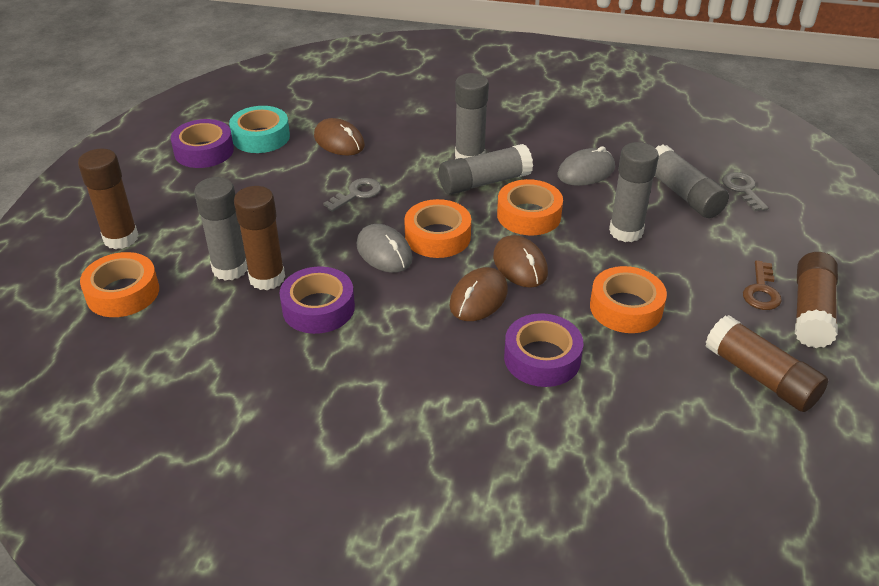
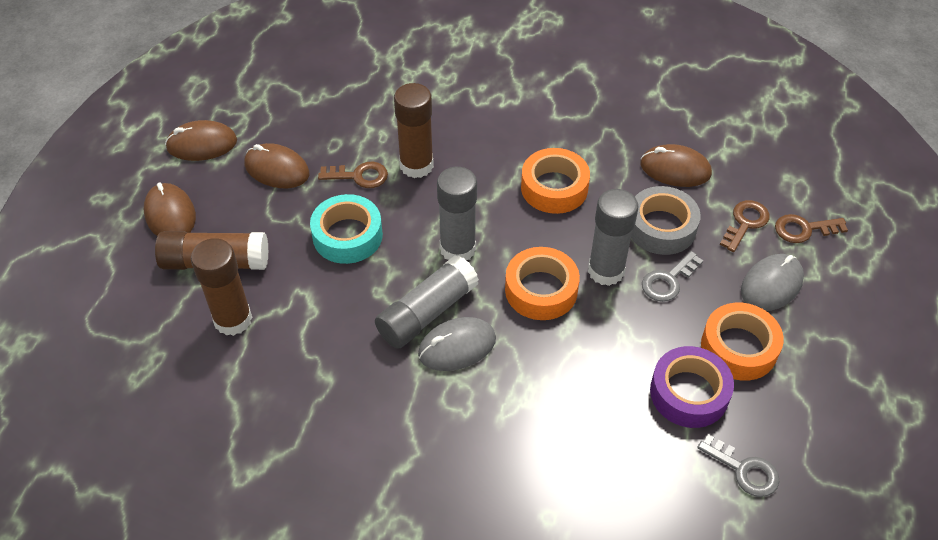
brown glue stick: 4 -> 3
brown key: 1 -> 3
brown mouse: 3 -> 4
grey glue stick: 5 -> 3
grey tape: 0 -> 1
orange tape: 4 -> 3
purple tape: 3 -> 1

